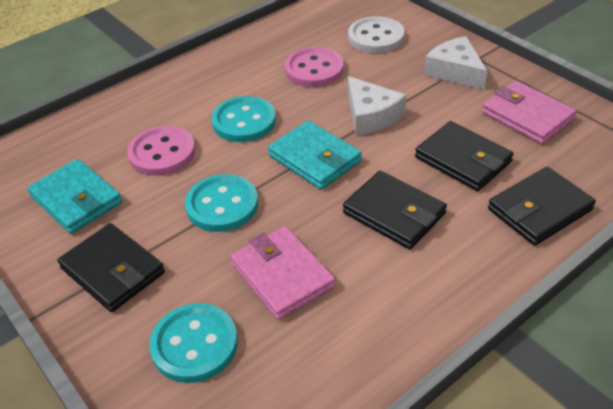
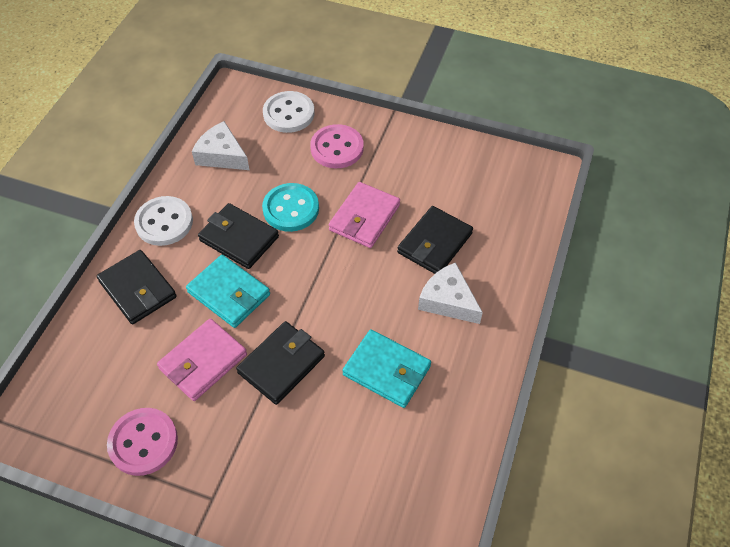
turquoise button: 3 -> 1
white button: 1 -> 2

